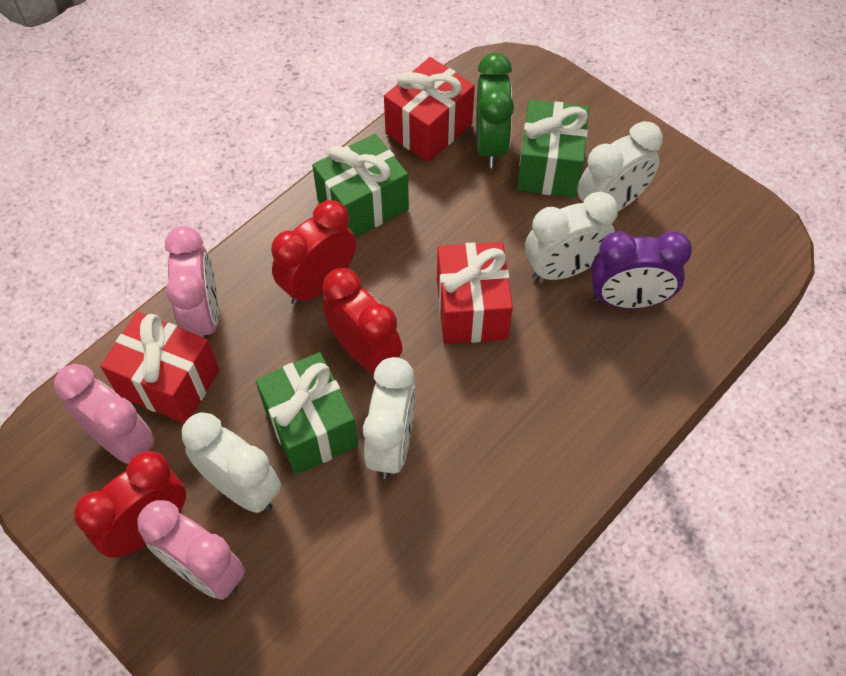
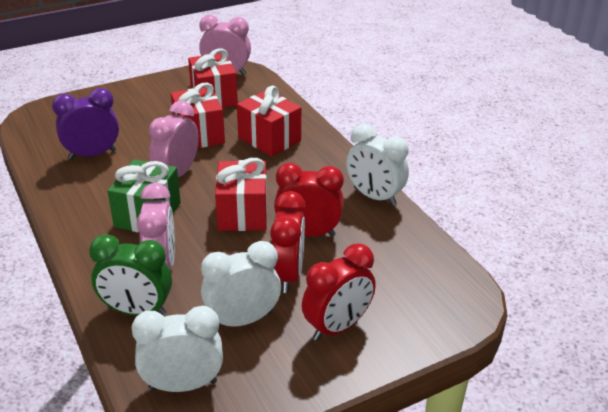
green gift: 3 -> 1
red gift: 3 -> 4
white clock: 4 -> 3

